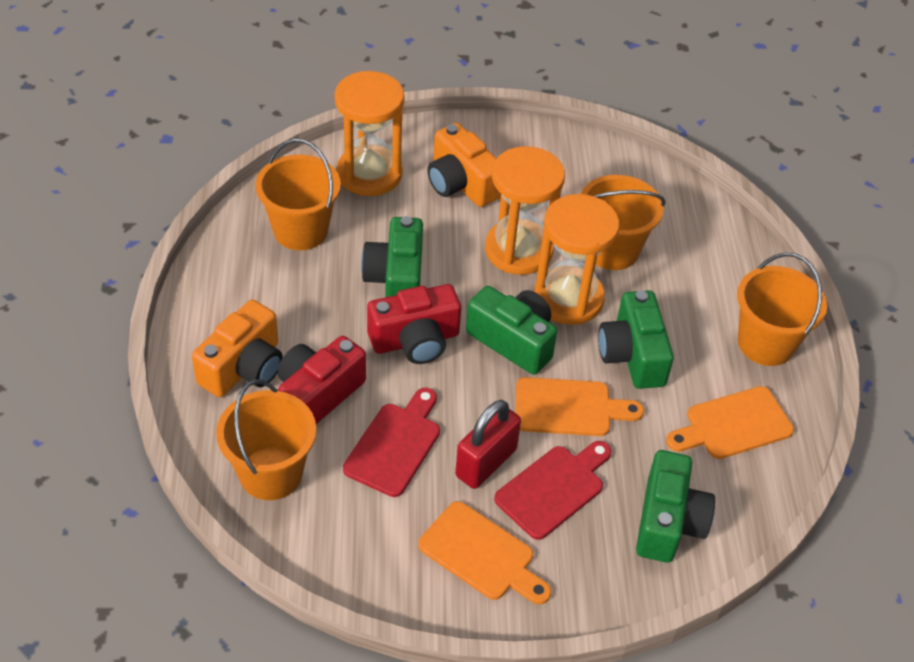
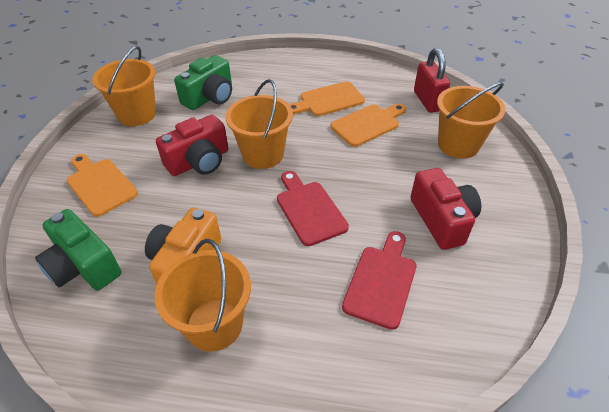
green camera: 4 -> 2
orange camera: 2 -> 1
orange hourglass: 3 -> 0

